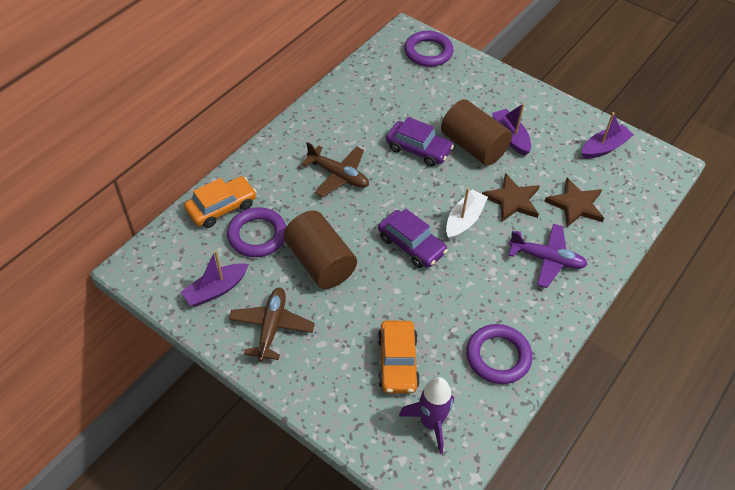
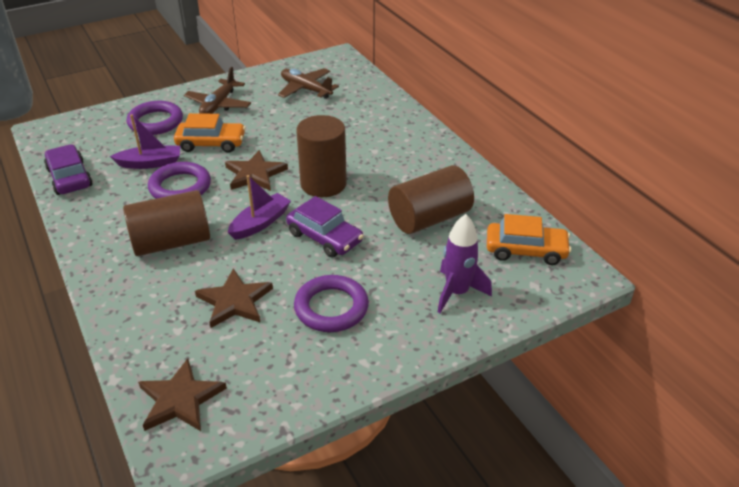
brown cylinder: 2 -> 3
brown star: 2 -> 3
purple boat: 3 -> 2
purple plane: 1 -> 0
white boat: 1 -> 0

